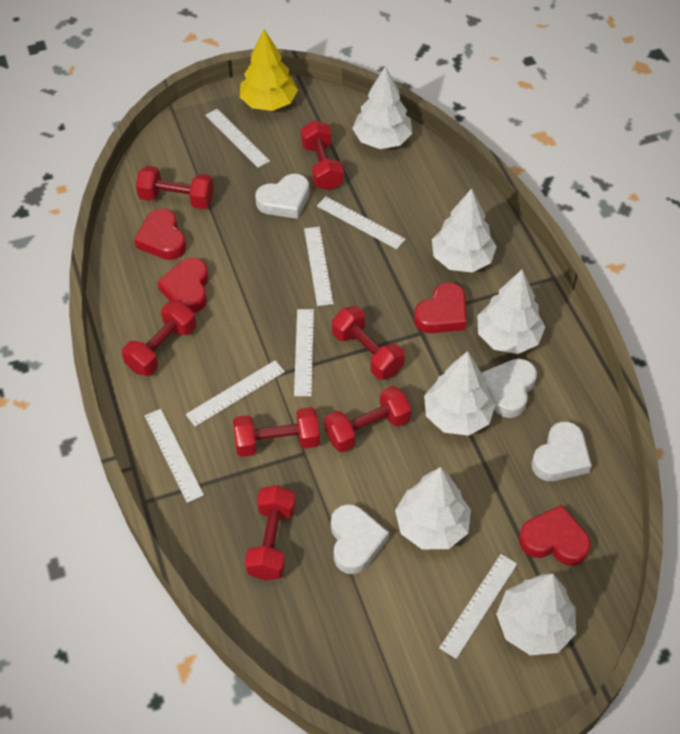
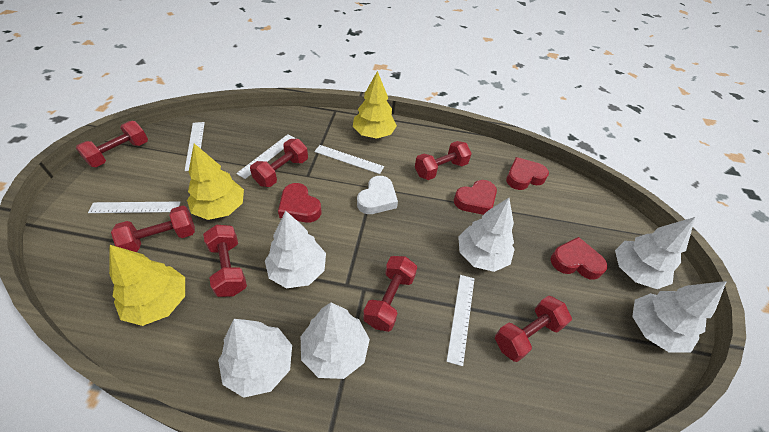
white heart: 4 -> 1
white ruler: 7 -> 5
yellow tree: 1 -> 3

